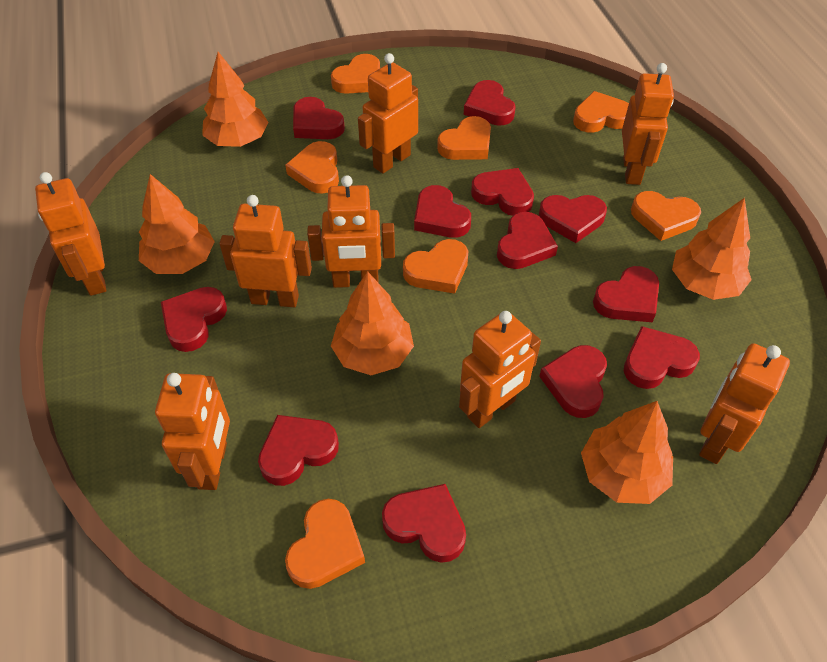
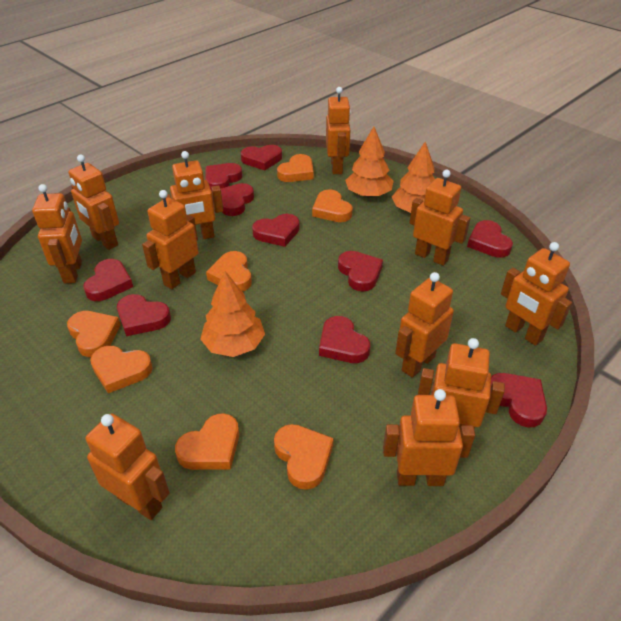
orange robot: 8 -> 11
orange tree: 5 -> 3
red heart: 12 -> 10

